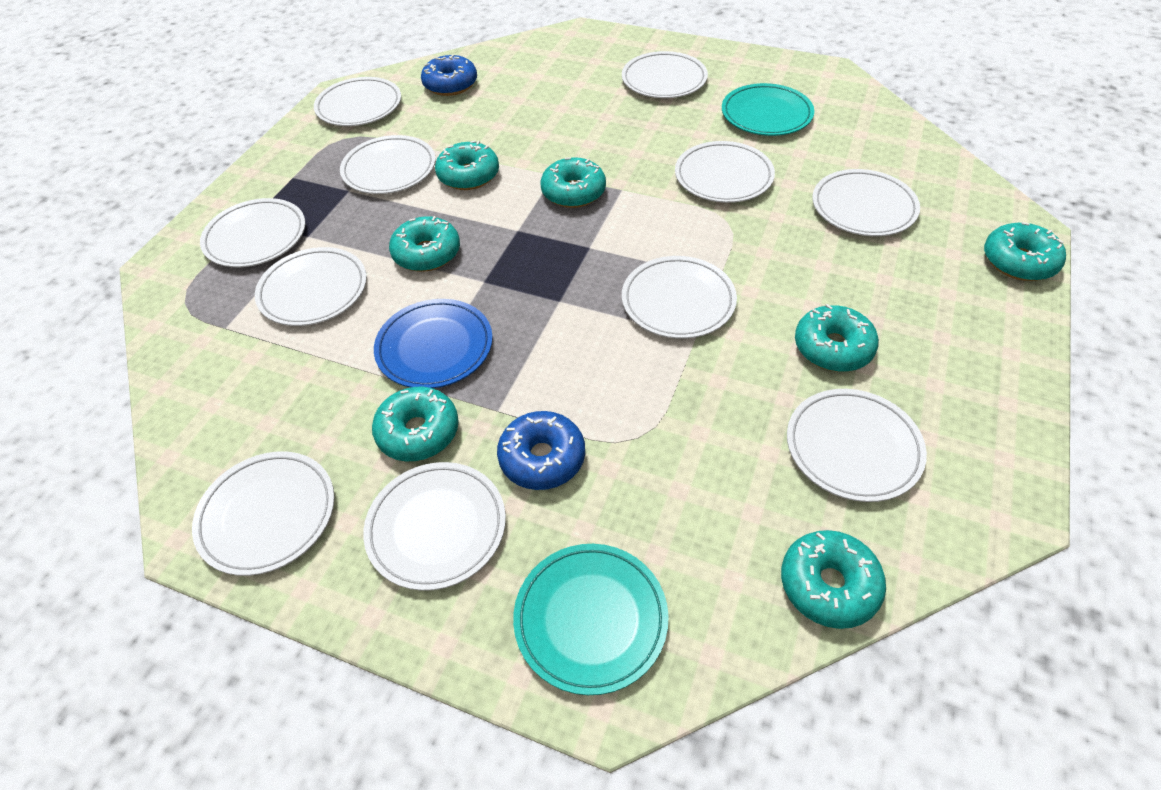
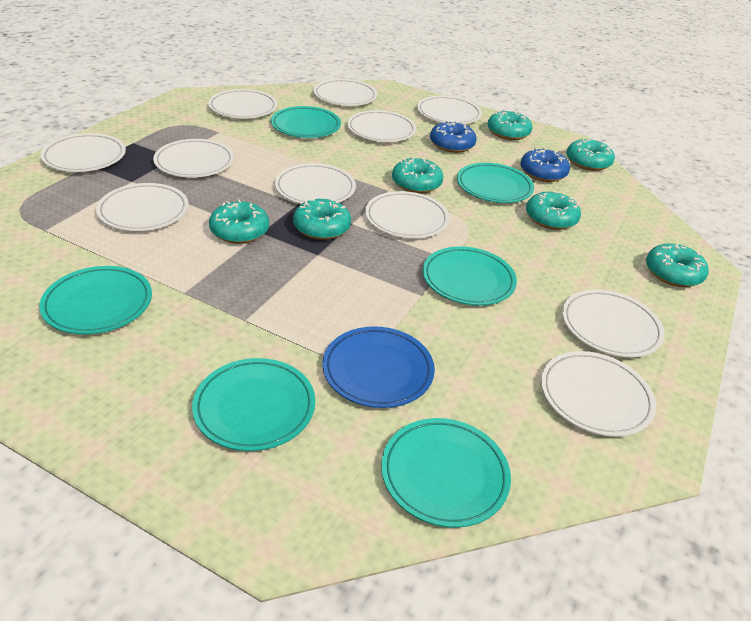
turquoise plate: 2 -> 6

